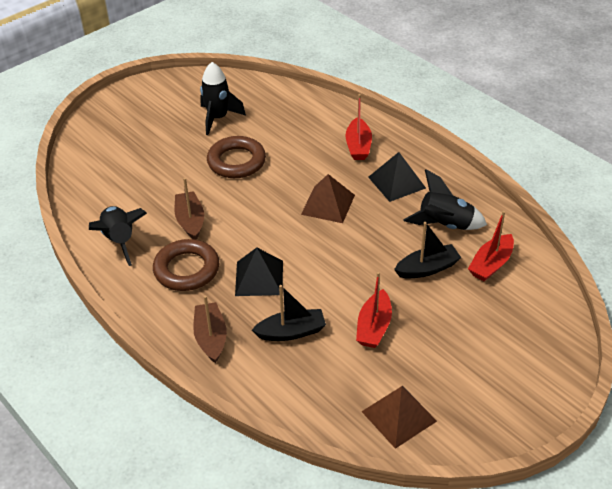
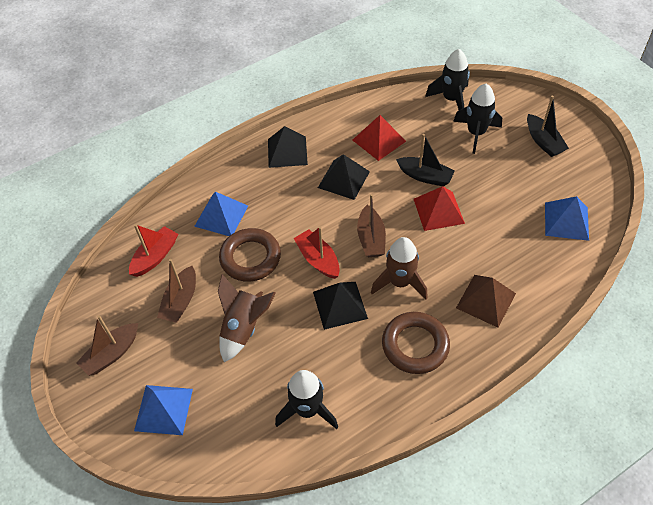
black pyramid: 2 -> 3
blue pyramid: 0 -> 3
brown boat: 2 -> 3
brown pyramid: 2 -> 1
brown rocket: 0 -> 2
red boat: 3 -> 2
red pyramid: 0 -> 2

